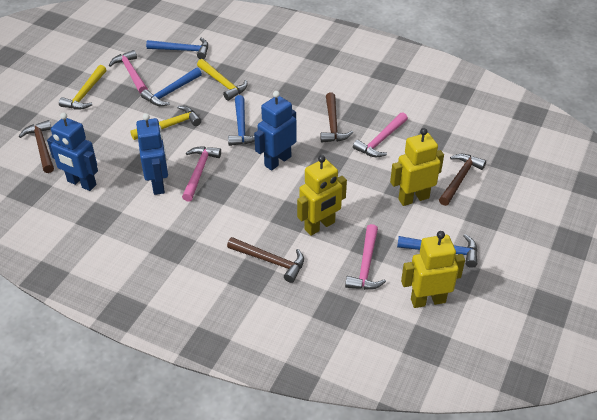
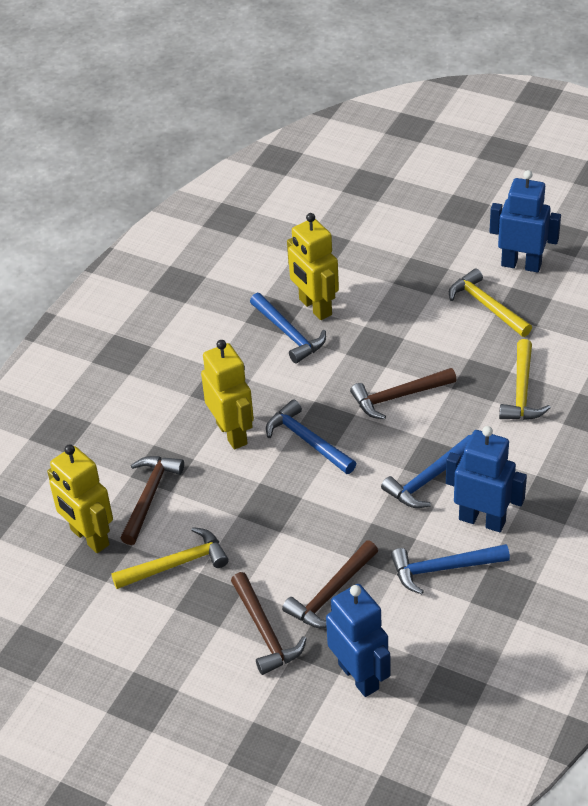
pink hammer: 4 -> 0

